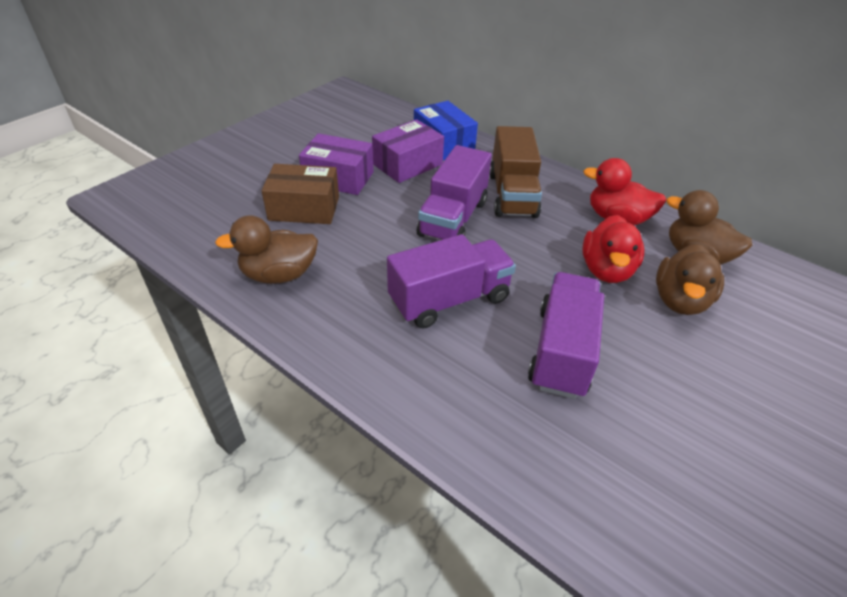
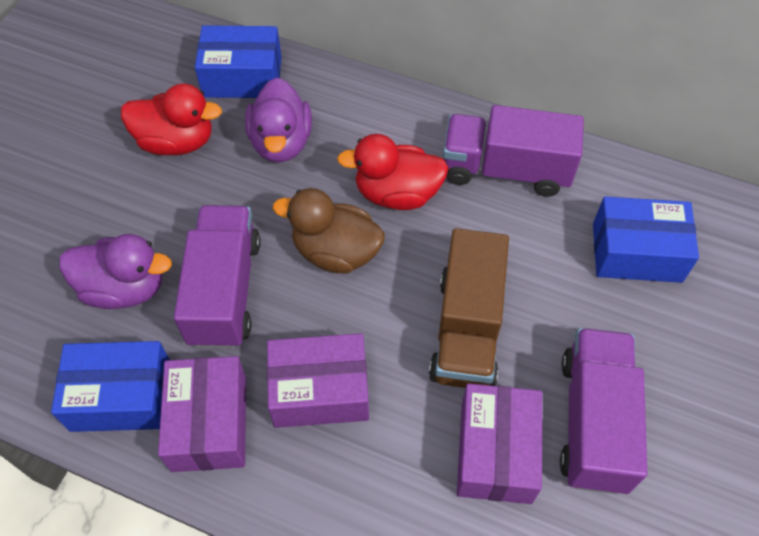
blue box: 1 -> 3
brown box: 1 -> 0
brown duck: 3 -> 1
purple box: 2 -> 3
purple duck: 0 -> 2

